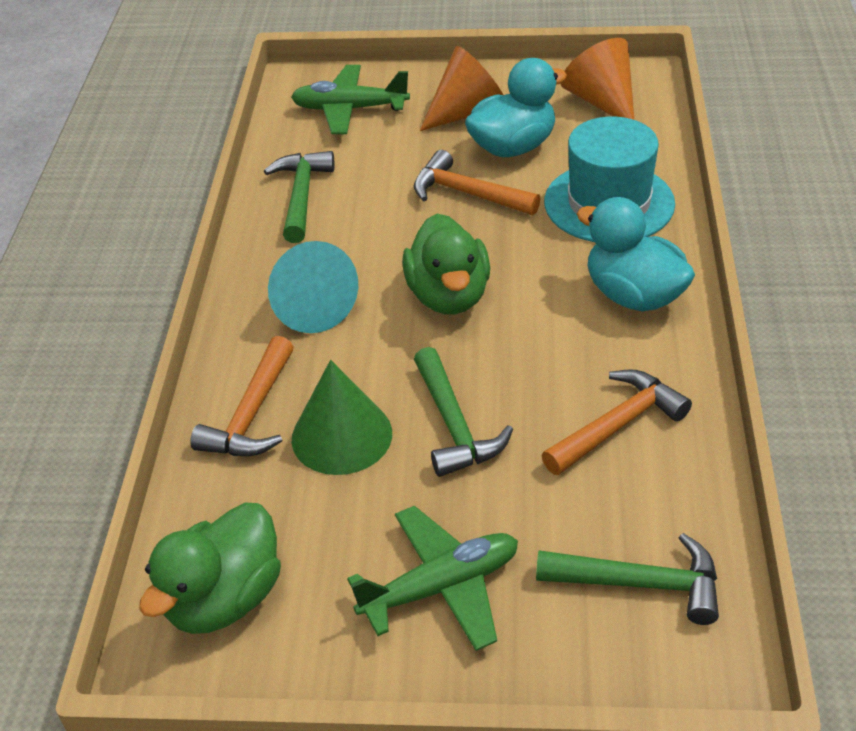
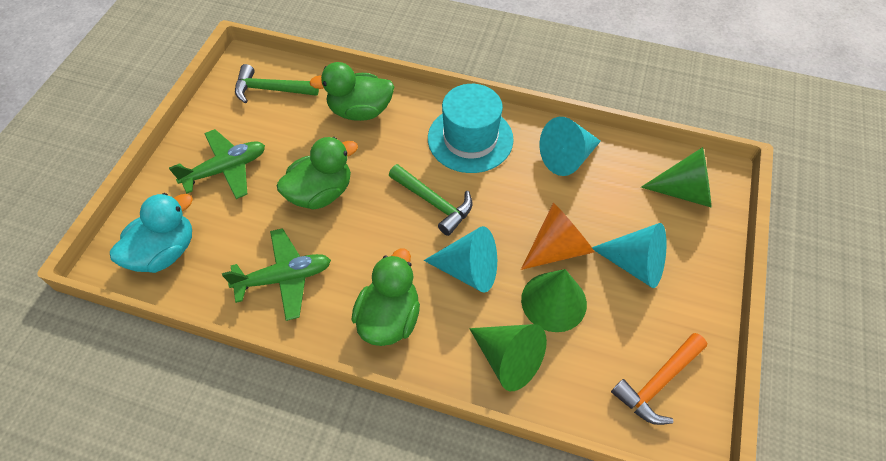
green cone: 1 -> 3
green duck: 2 -> 3
green hammer: 3 -> 2
orange cone: 2 -> 1
orange hammer: 3 -> 1
turquoise cone: 1 -> 3
turquoise duck: 2 -> 1

